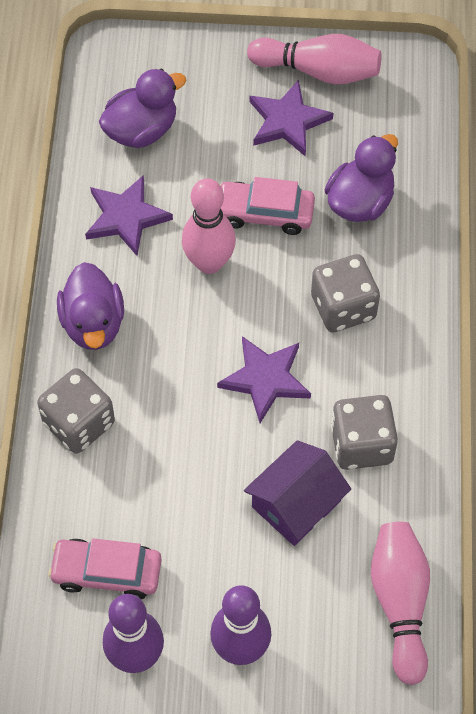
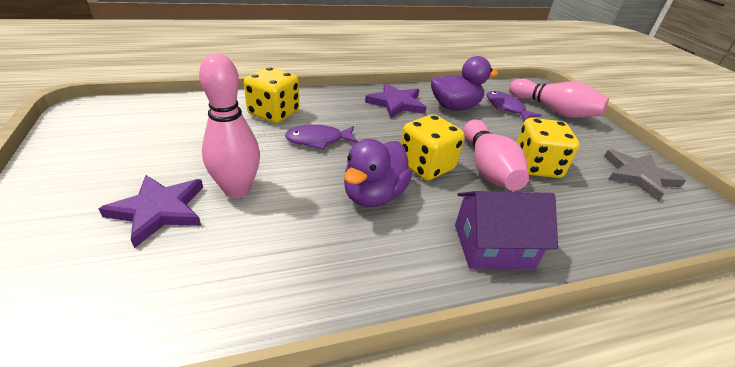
grey dice: 3 -> 0
grey star: 0 -> 1
pink car: 2 -> 0
purple bowling pin: 2 -> 0
purple duck: 3 -> 2
purple fish: 0 -> 2
purple star: 3 -> 2
yellow dice: 0 -> 3

